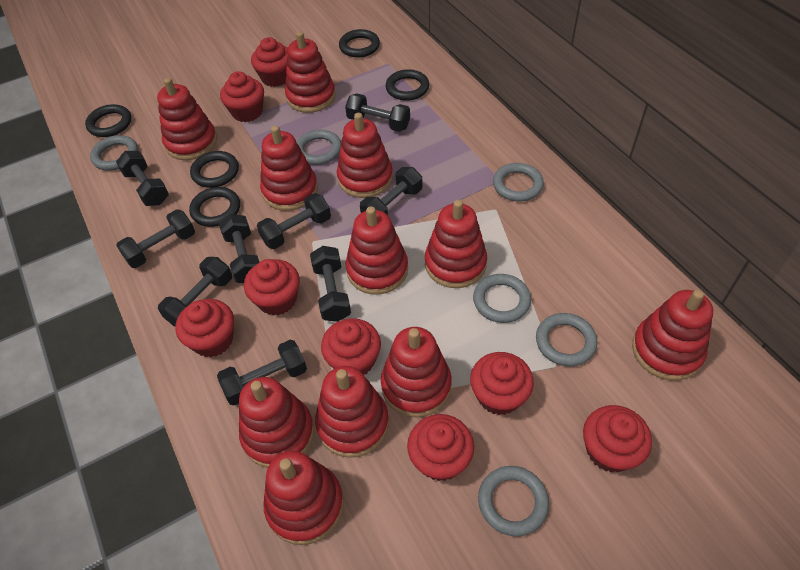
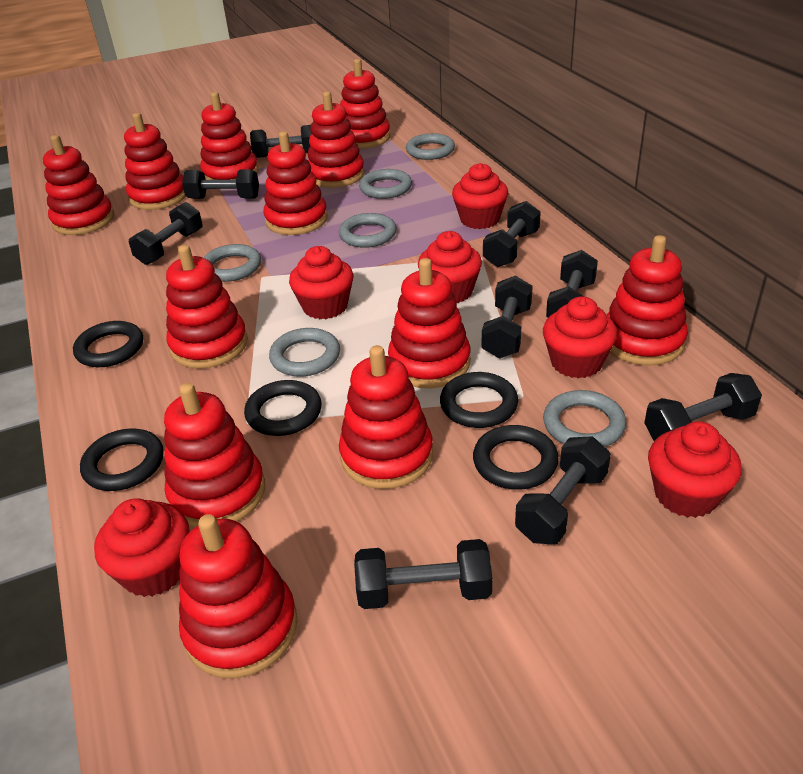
red cupcake: 8 -> 6
red stacking toy: 11 -> 12

